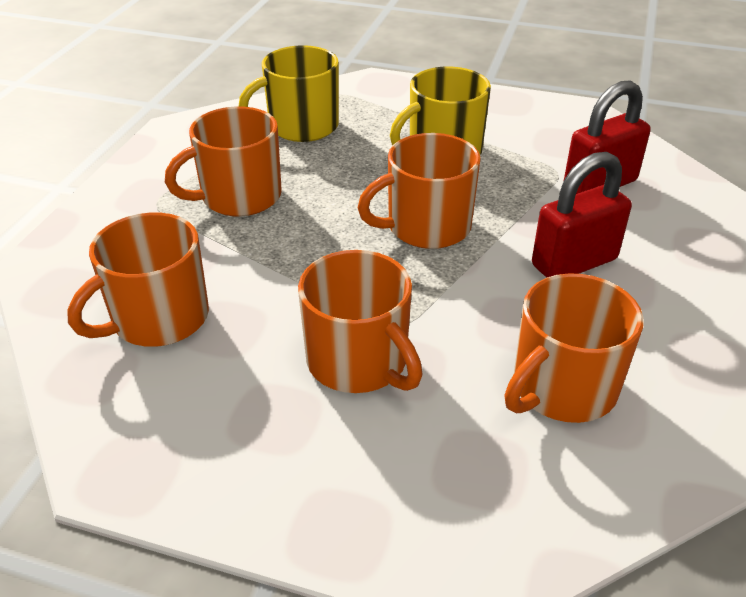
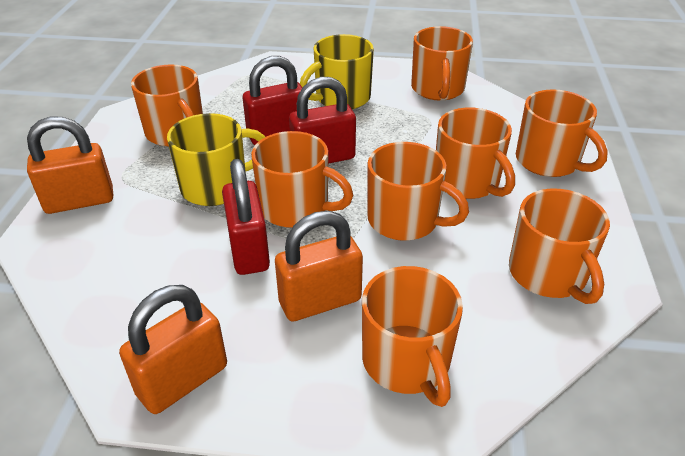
orange mug: 5 -> 8
orange padlock: 0 -> 3
red padlock: 2 -> 3

